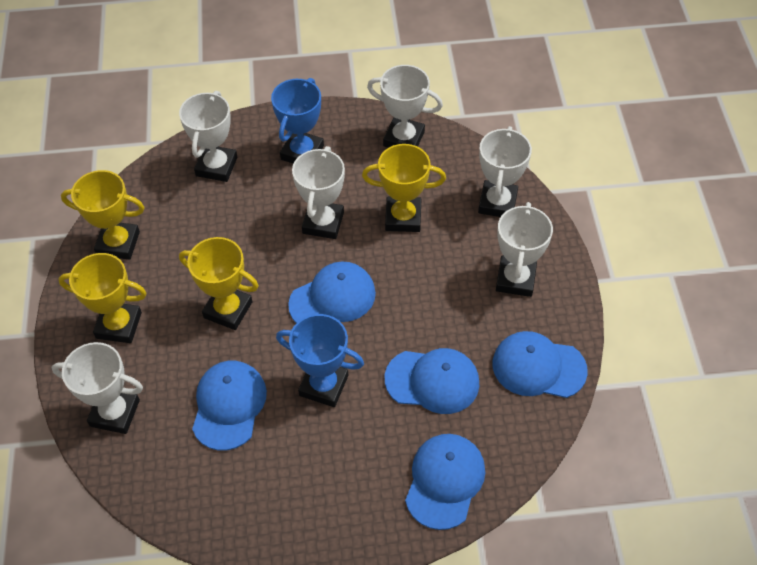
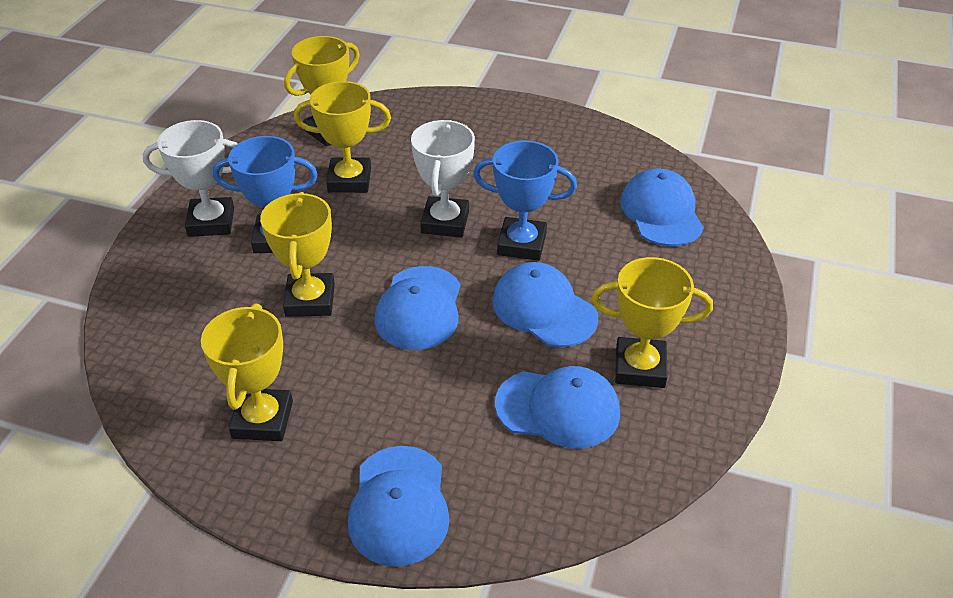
white trophy: 6 -> 2
yellow trophy: 4 -> 5

